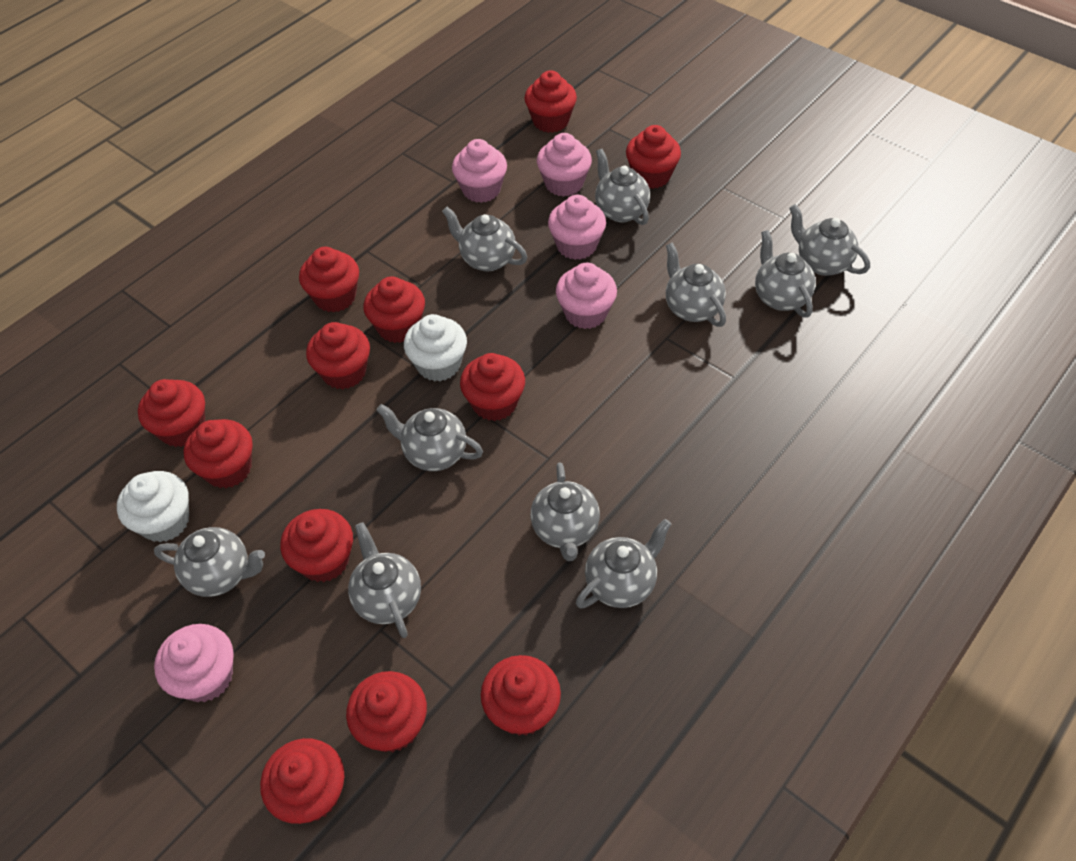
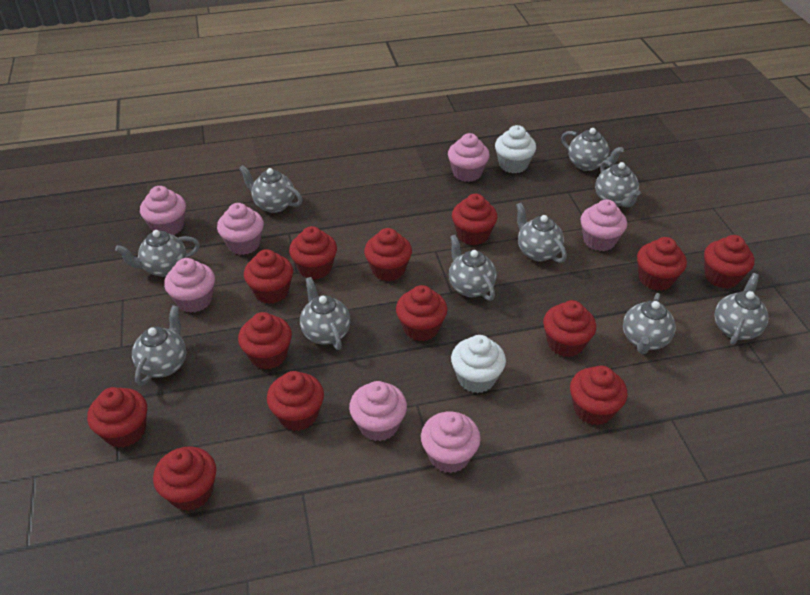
pink cupcake: 5 -> 7
red cupcake: 12 -> 13

